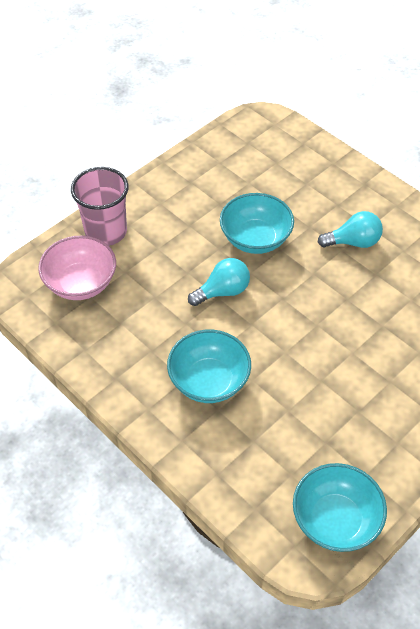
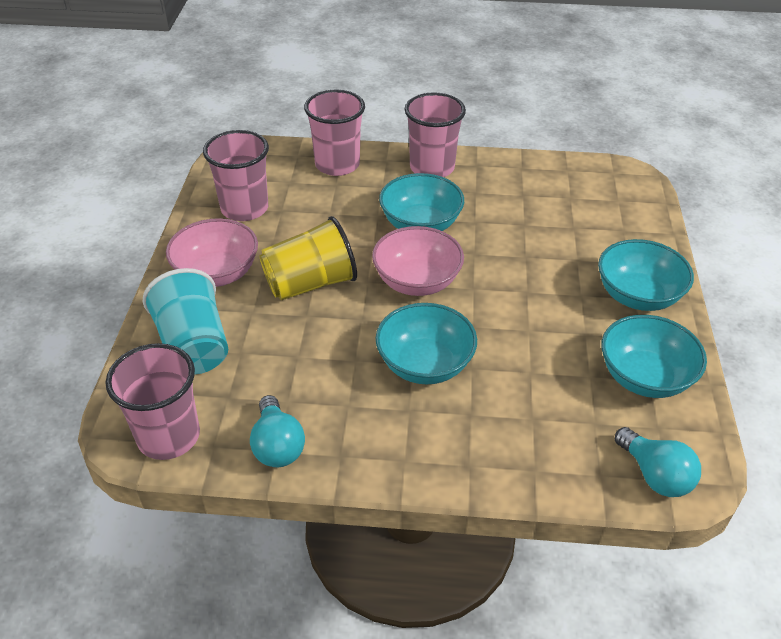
pink bowl: 1 -> 2
pink cup: 1 -> 4
turquoise bowl: 3 -> 4
turquoise cup: 0 -> 1
yellow cup: 0 -> 1

